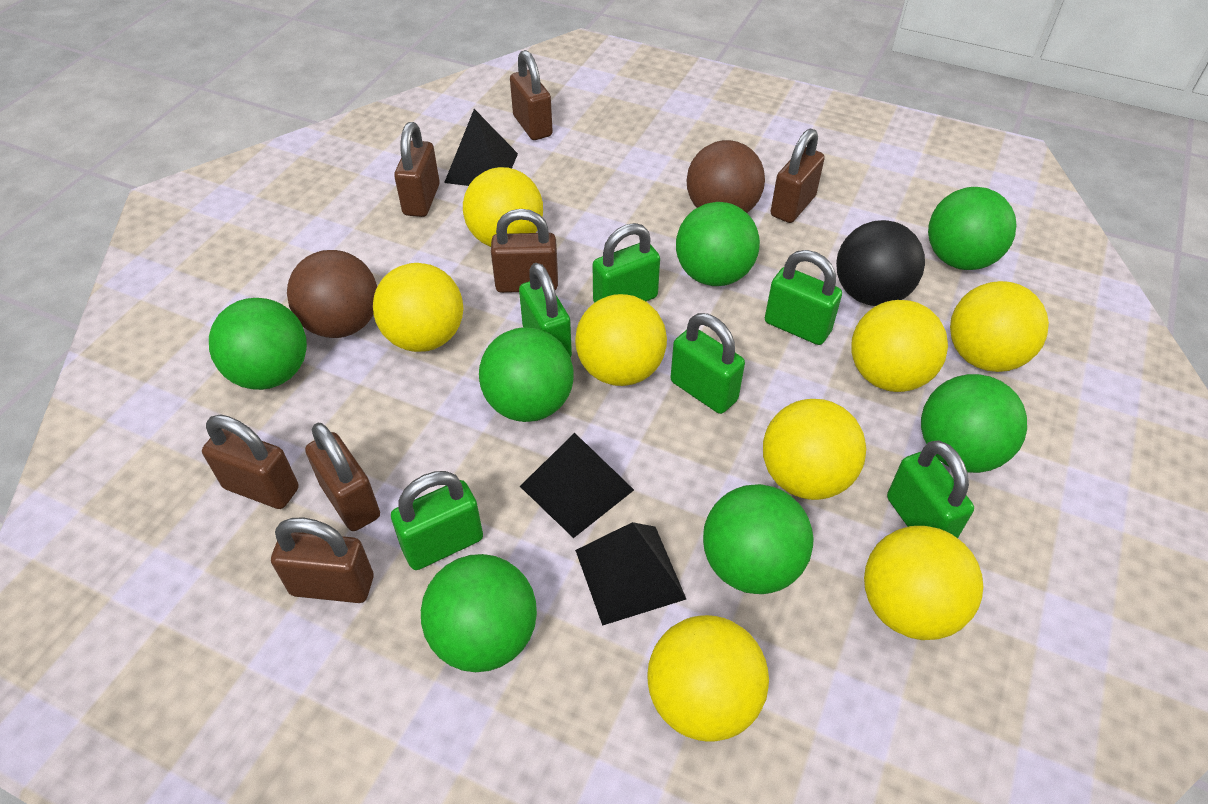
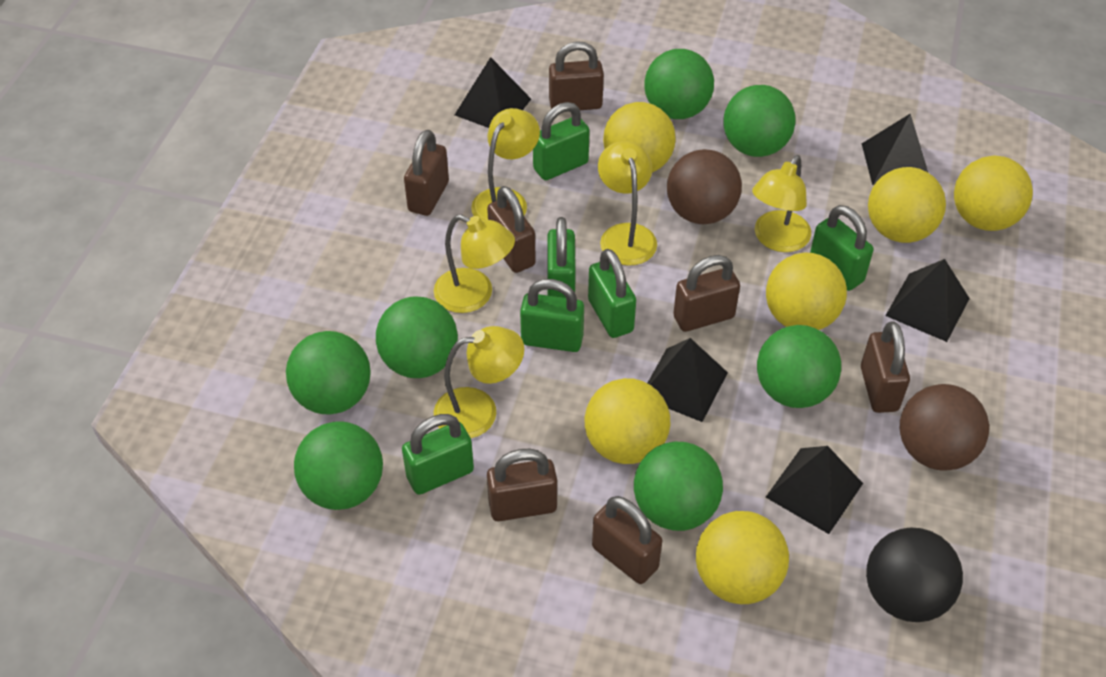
black pyramid: 3 -> 5
yellow ball: 8 -> 6
yellow lamp: 0 -> 5

